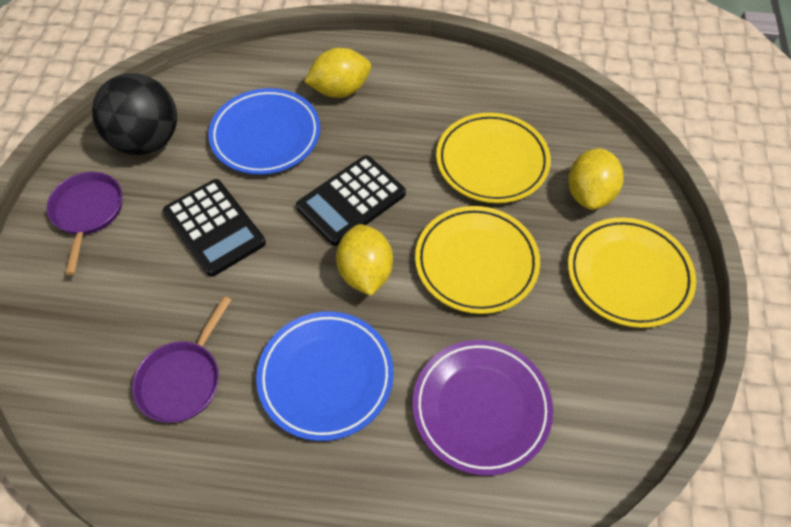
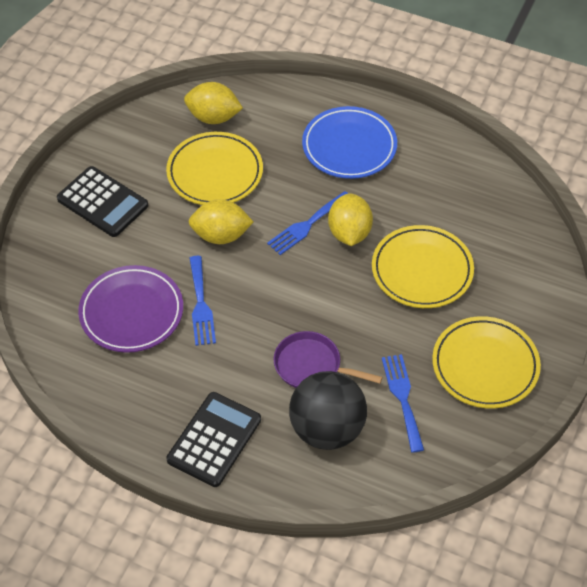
blue fork: 0 -> 3
blue plate: 2 -> 1
purple pan: 2 -> 1

